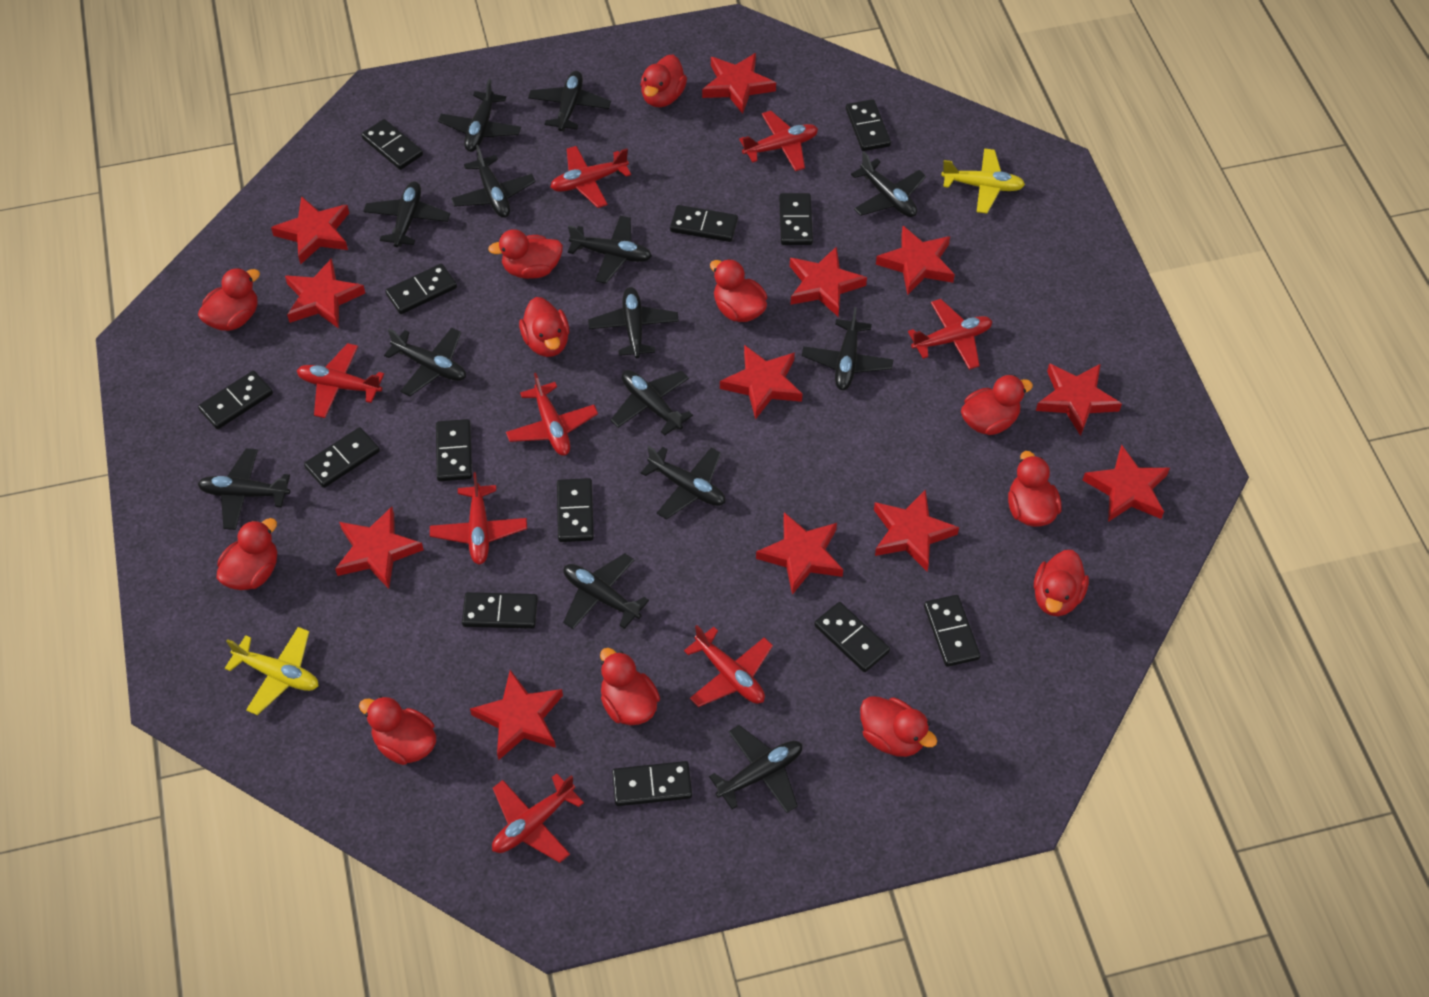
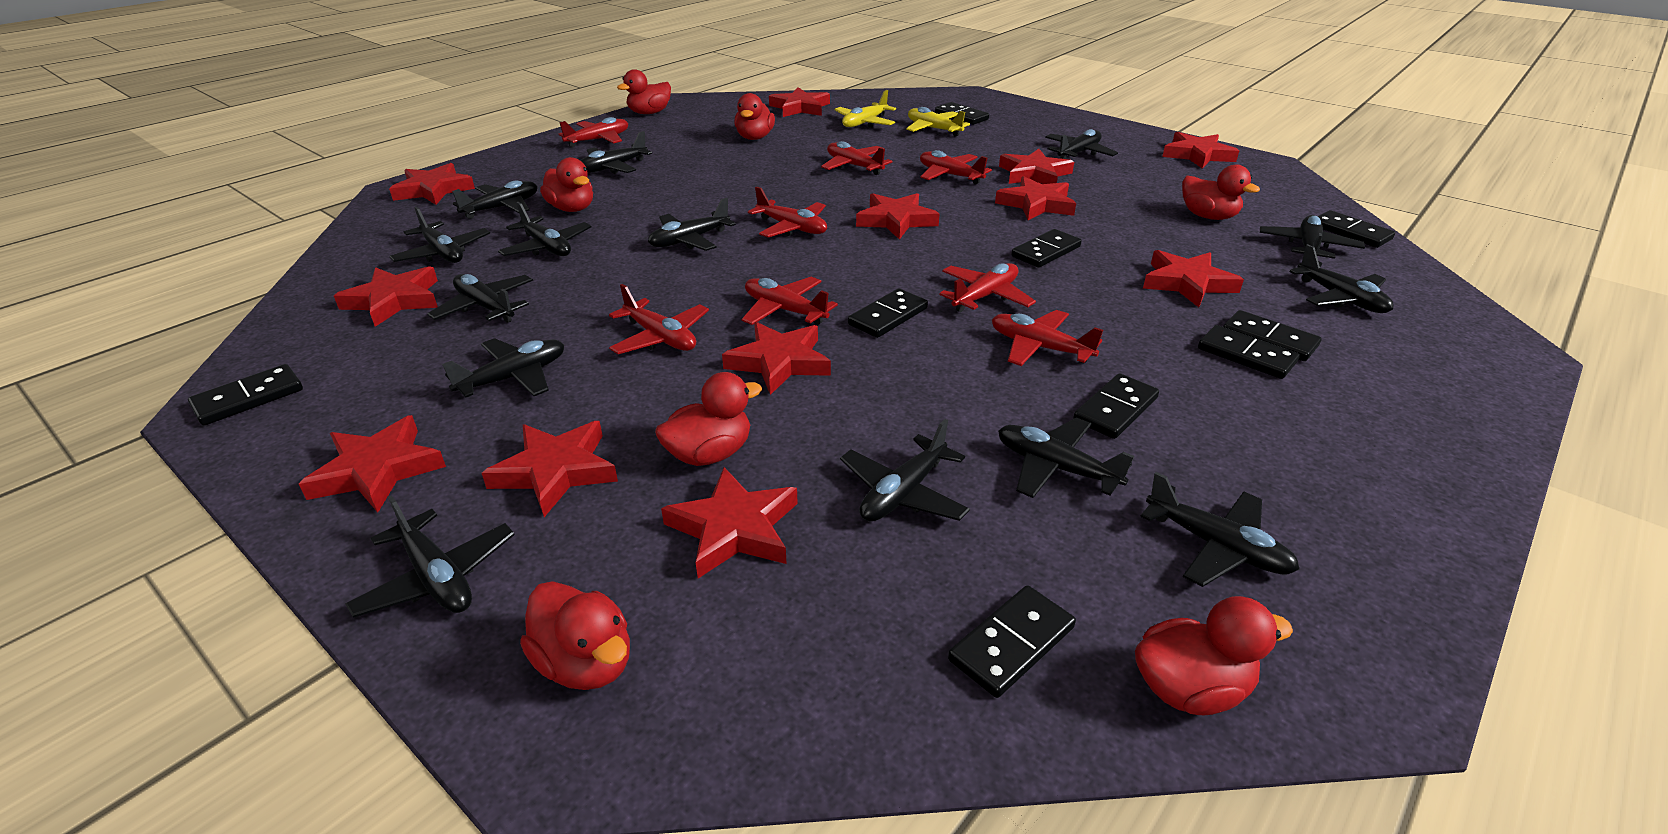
black domino: 13 -> 9
red duck: 12 -> 7

